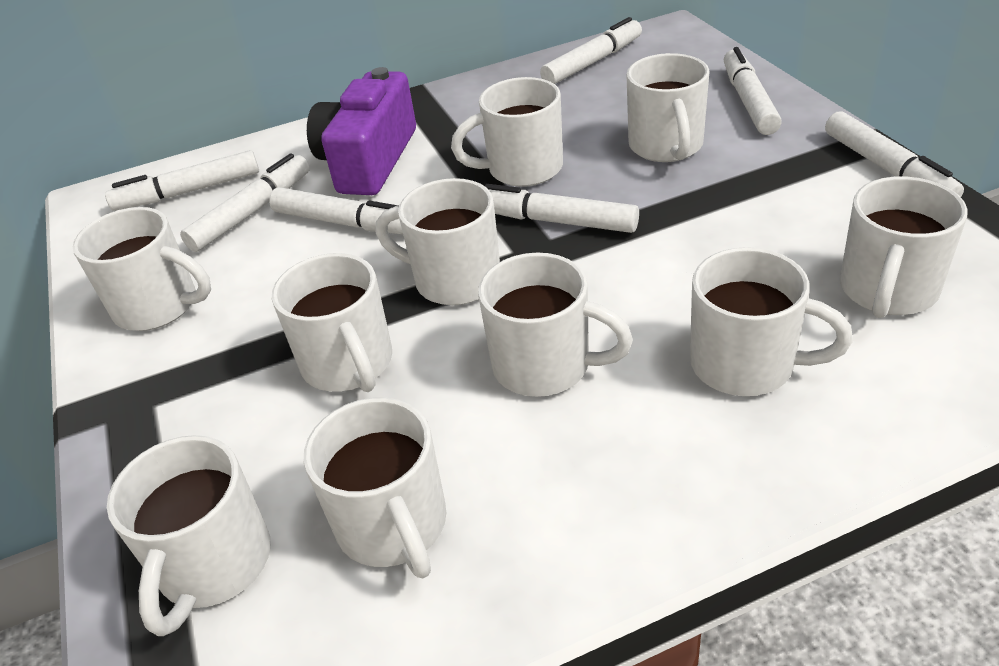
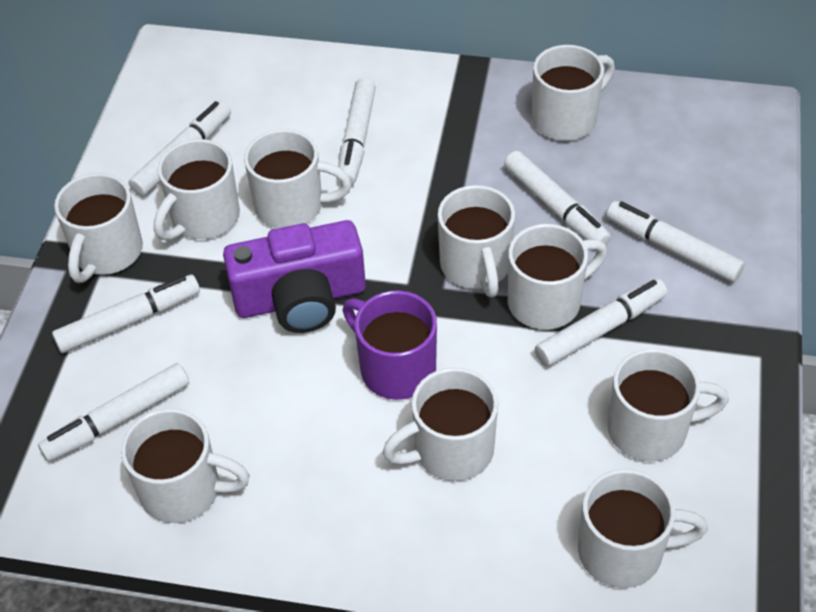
purple mug: 0 -> 1

